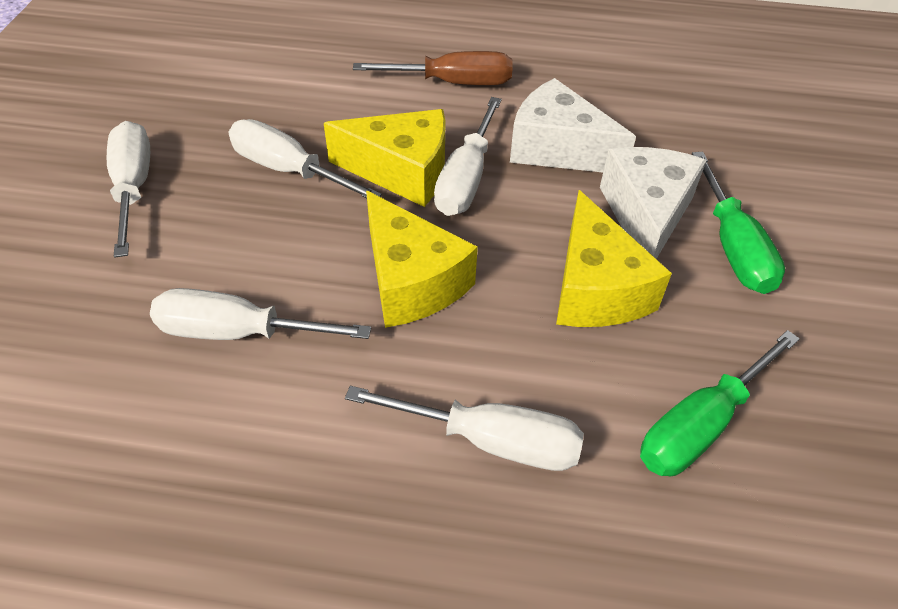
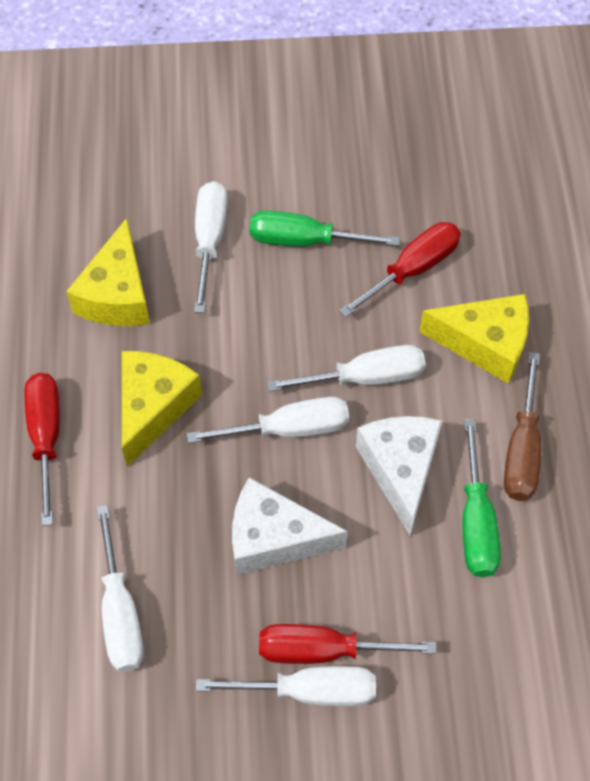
red screwdriver: 0 -> 3

